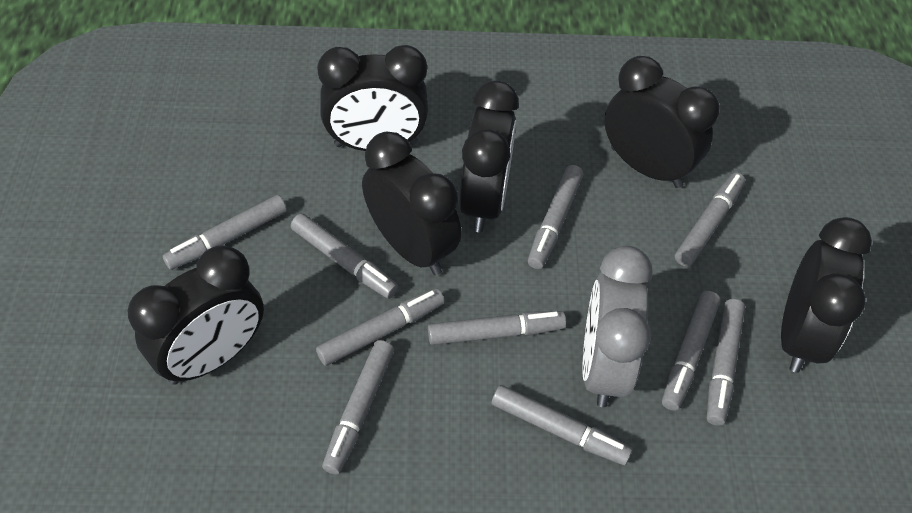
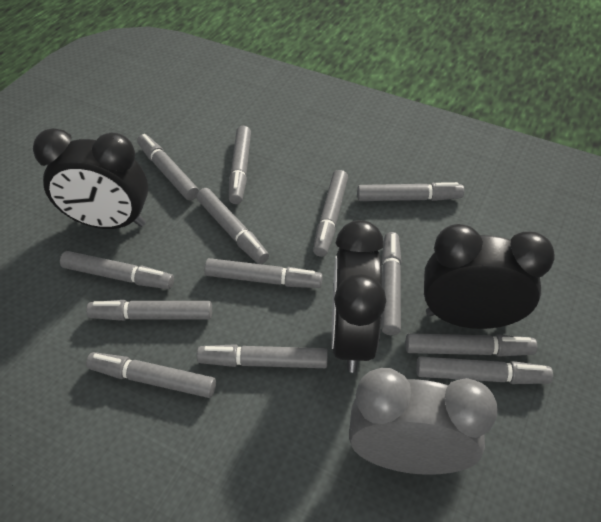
black clock: 6 -> 3
grey marker: 10 -> 13

